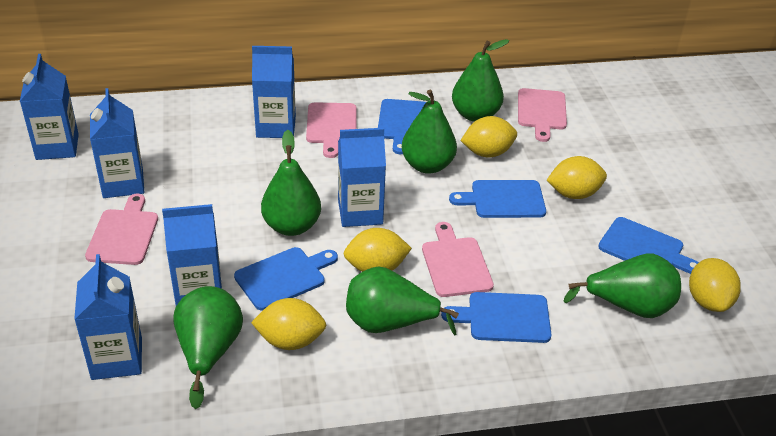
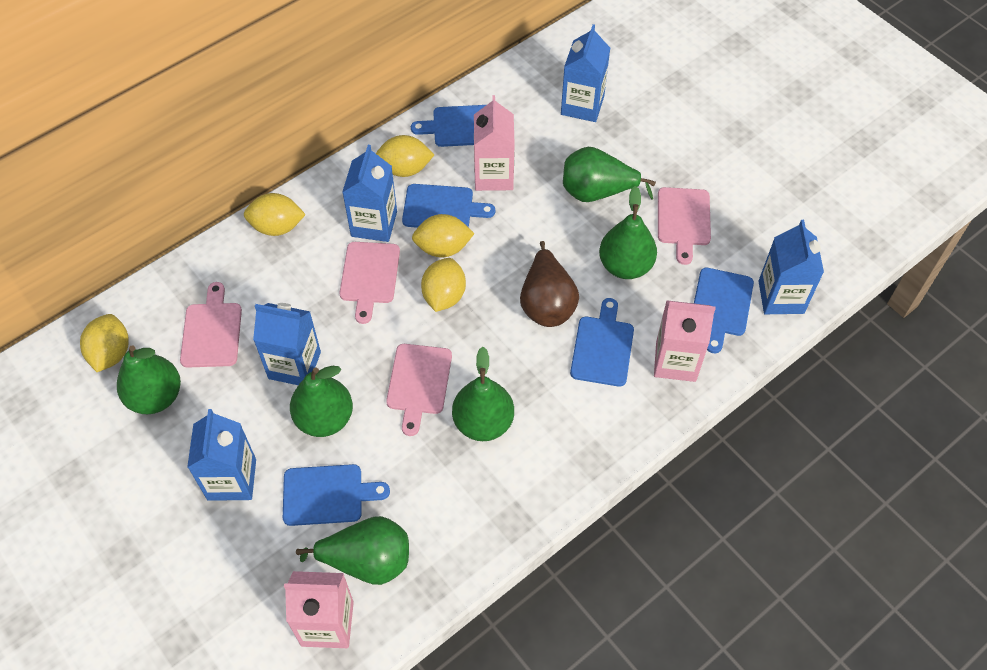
blue carton: 6 -> 5
brown pear: 0 -> 1
pink carton: 0 -> 3

